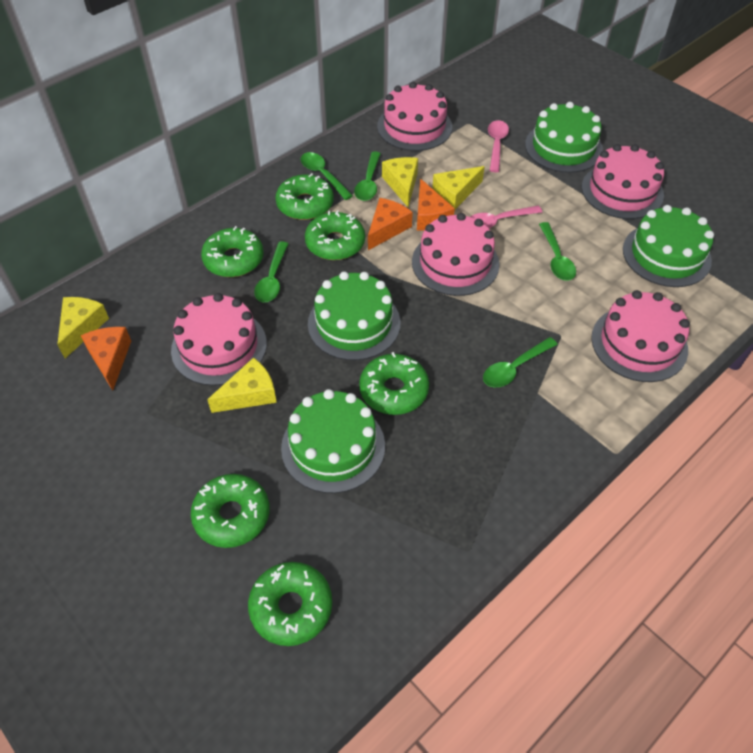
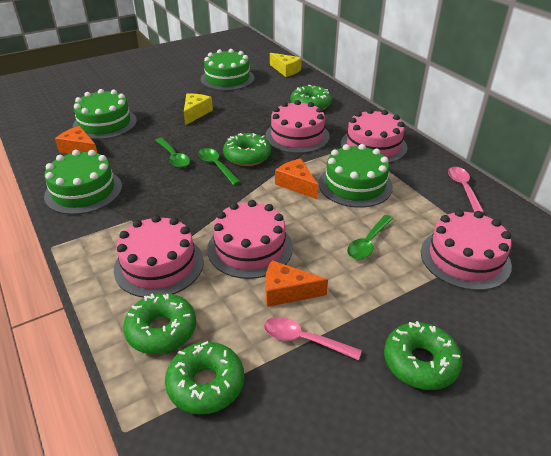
green donut: 6 -> 5
green spoon: 5 -> 3
yellow cheese: 4 -> 2

